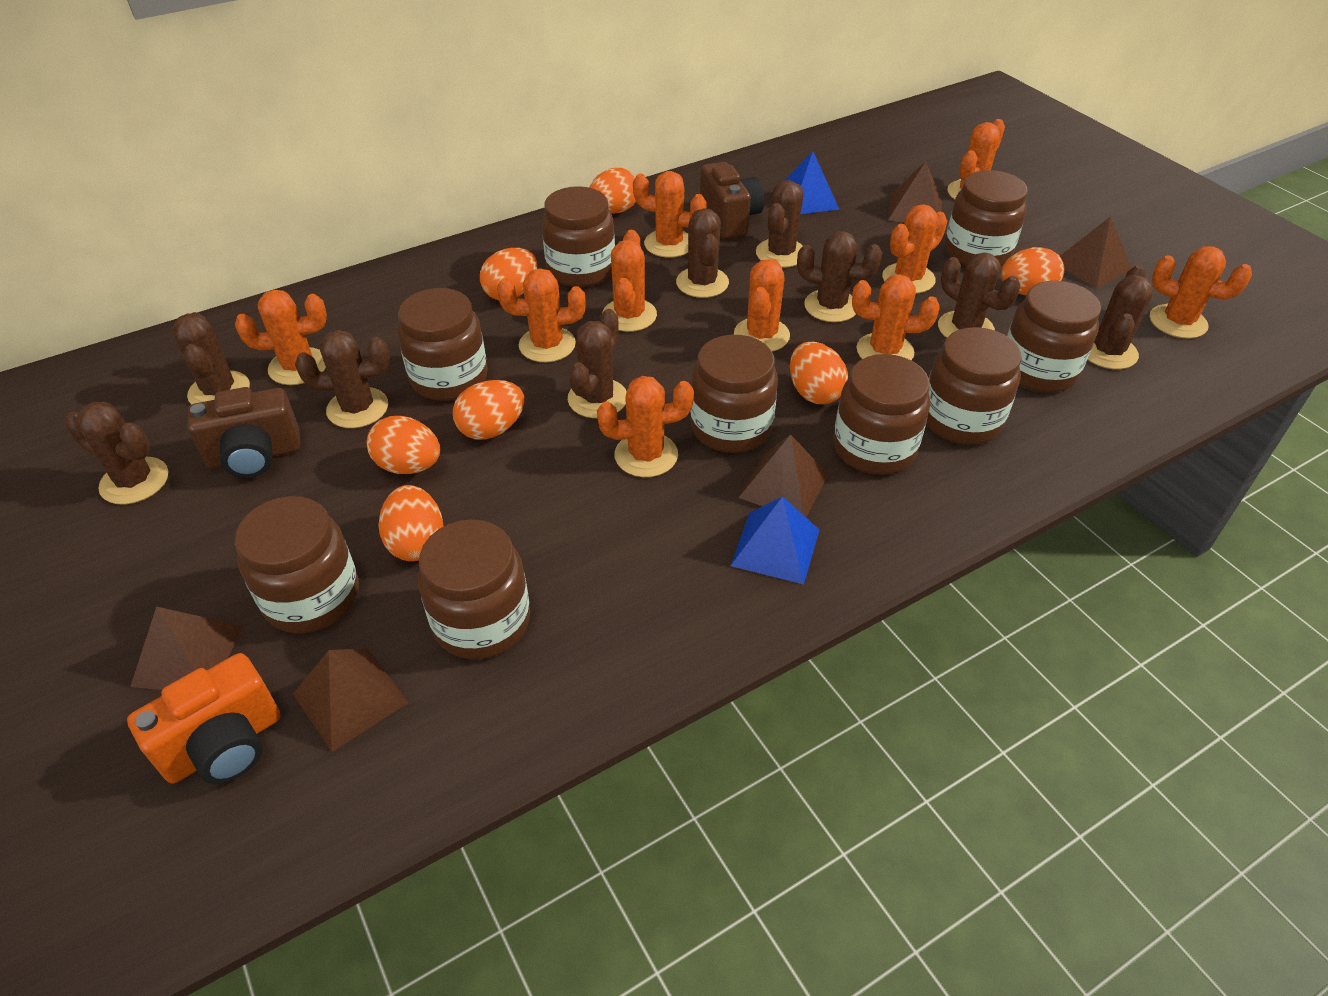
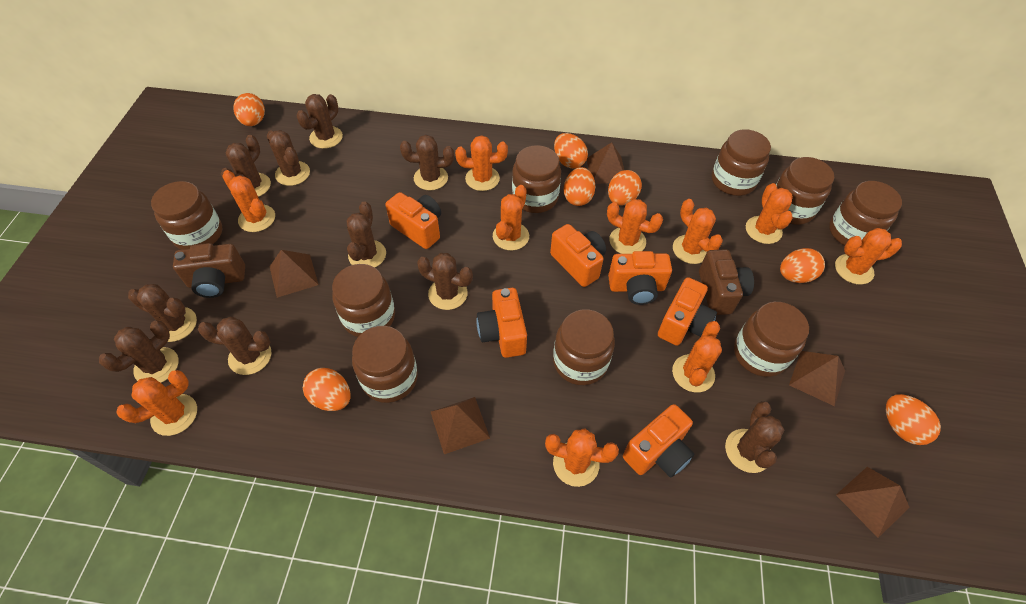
blue pyramid: 2 -> 0
brown cactus: 9 -> 10
orange camera: 1 -> 6

